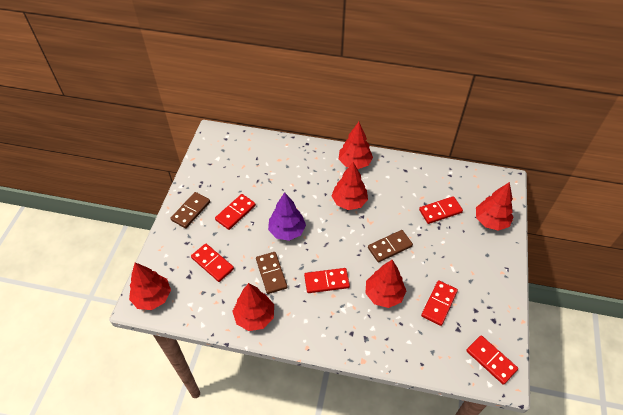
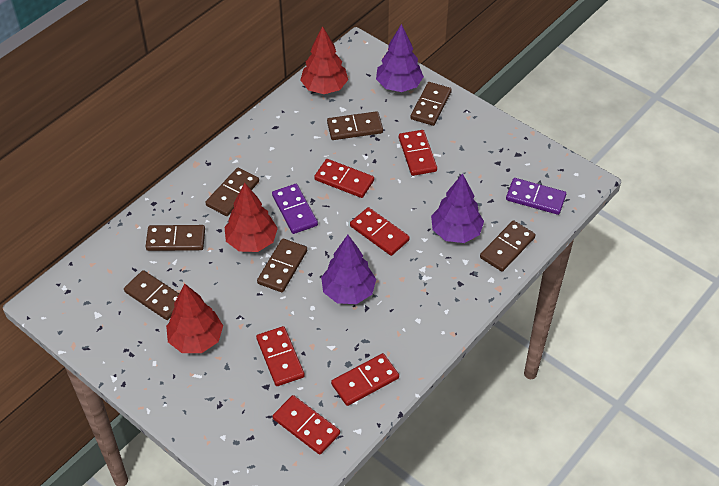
brown domino: 3 -> 7
purple domino: 0 -> 2
purple tree: 1 -> 3
red tree: 6 -> 3

